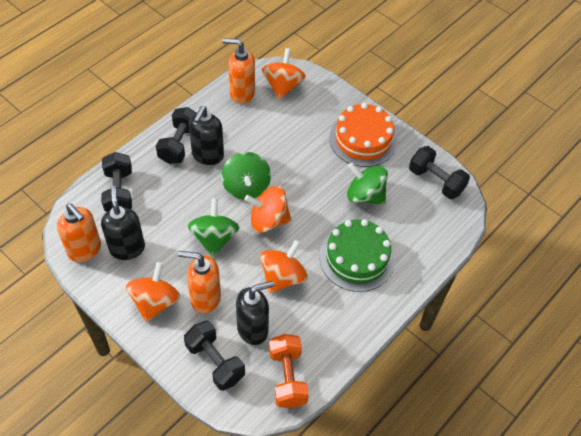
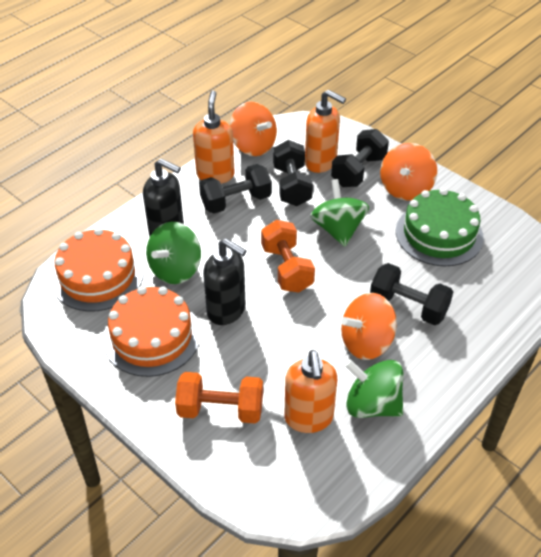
black soap dispenser: 3 -> 2
orange cake: 1 -> 2
orange dumbbell: 1 -> 2
orange spinning top: 4 -> 3

